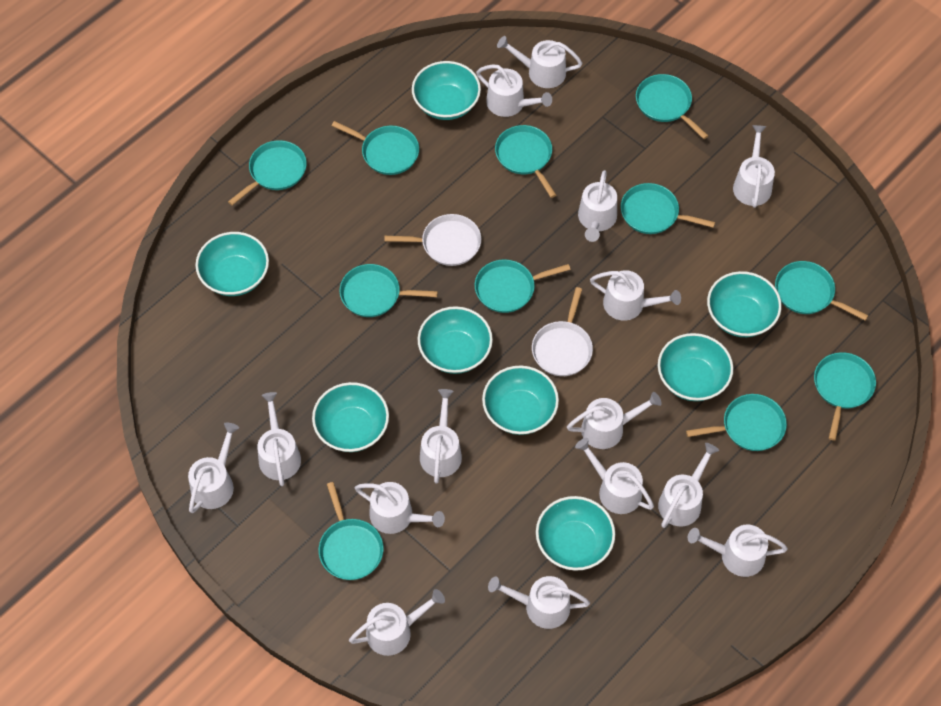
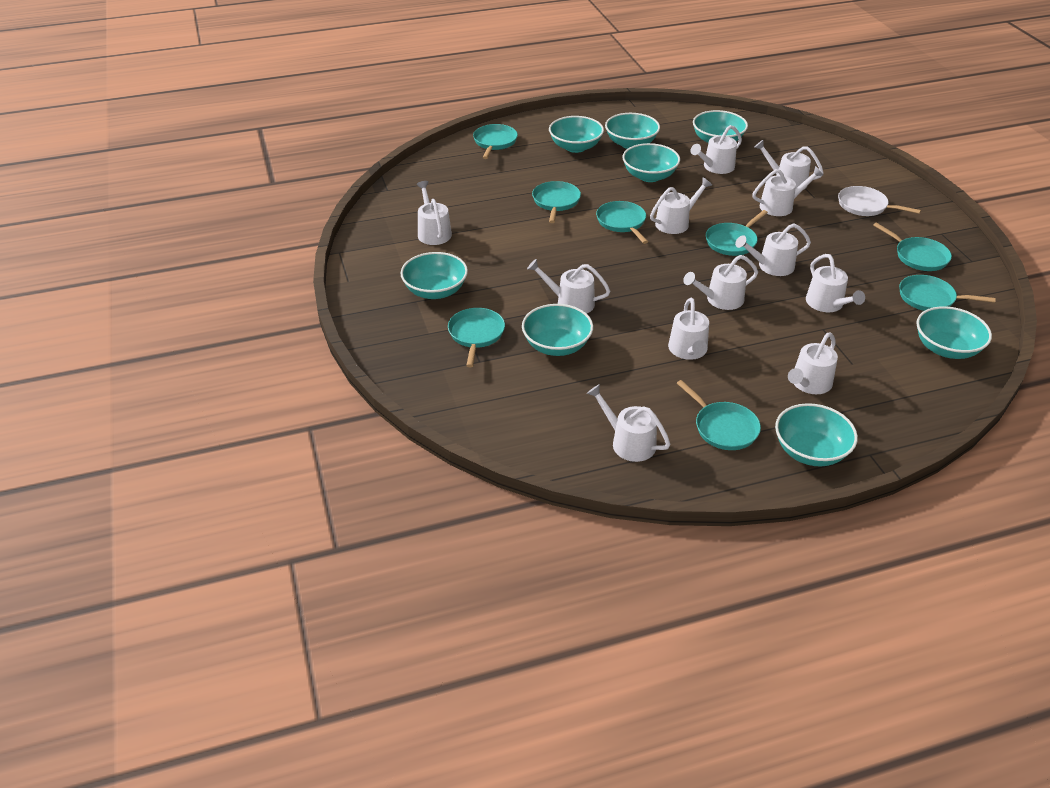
turquoise pan: 11 -> 8
white pan: 2 -> 1
white watering can: 15 -> 12

